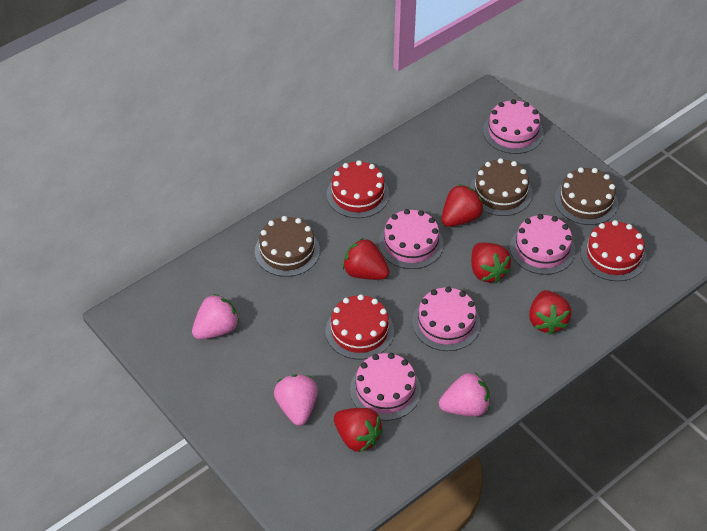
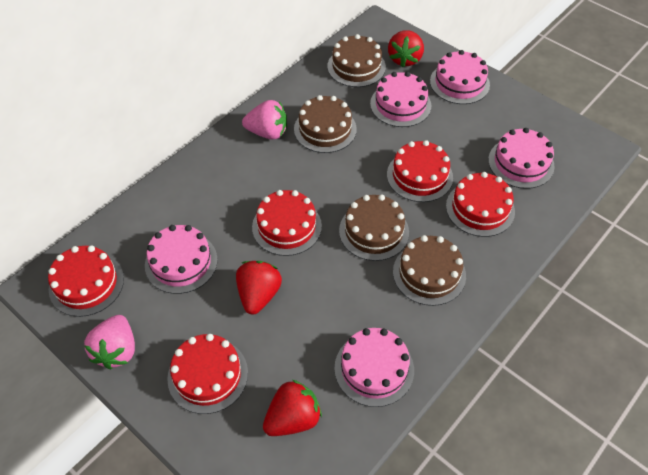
brown cake: 3 -> 4
pink strawberry: 3 -> 2
red cake: 3 -> 5
red strawberry: 5 -> 3

